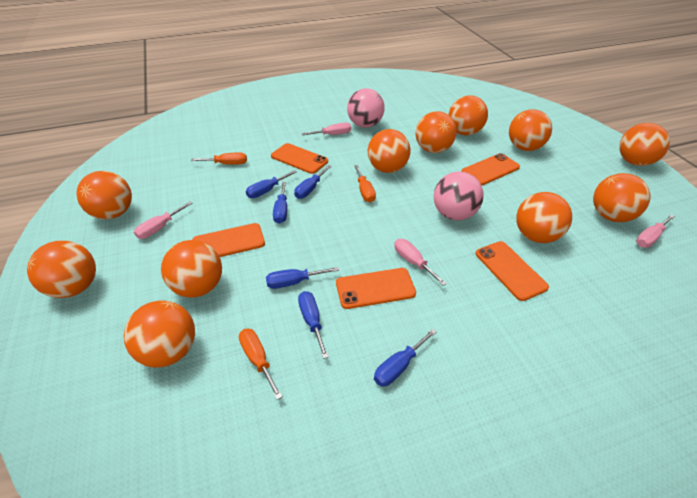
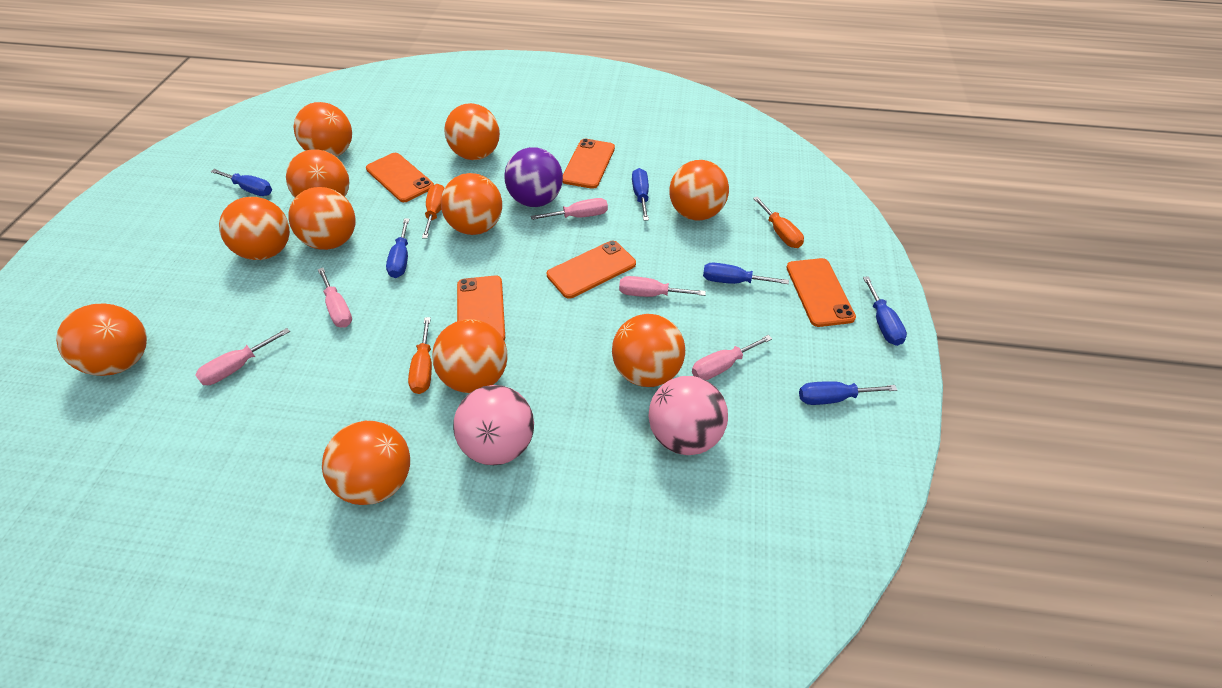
pink screwdriver: 4 -> 5
purple ball: 0 -> 1

